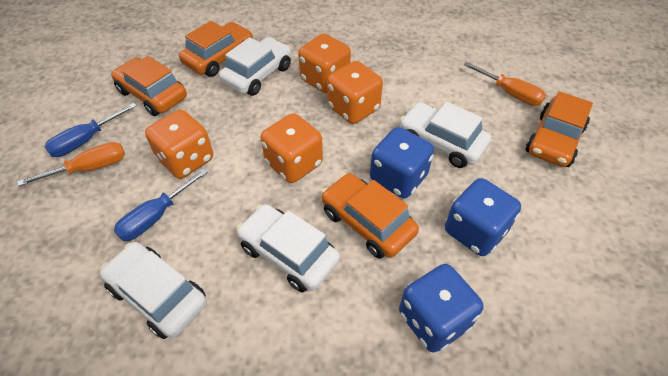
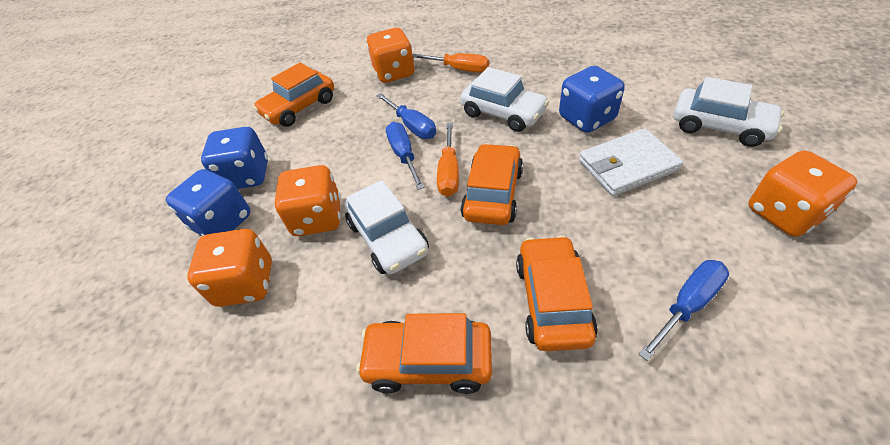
blue screwdriver: 2 -> 3
white car: 4 -> 3
white wallet: 0 -> 1

